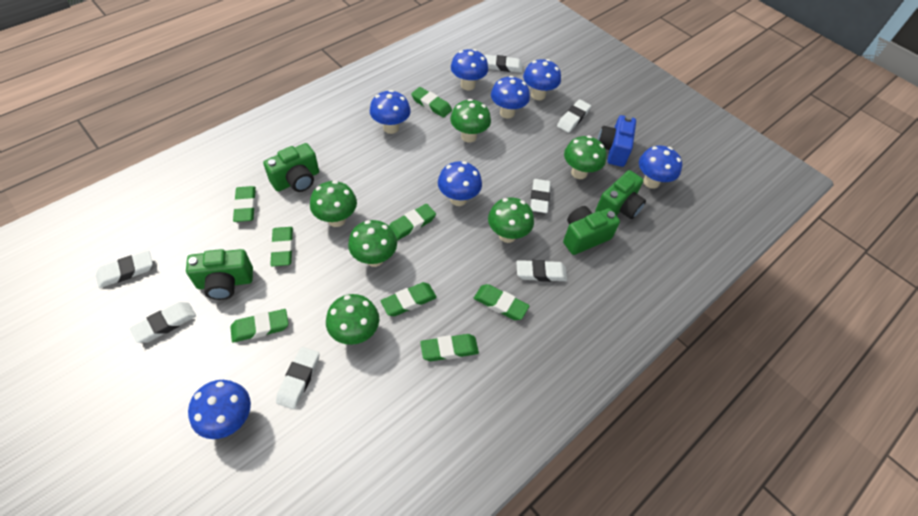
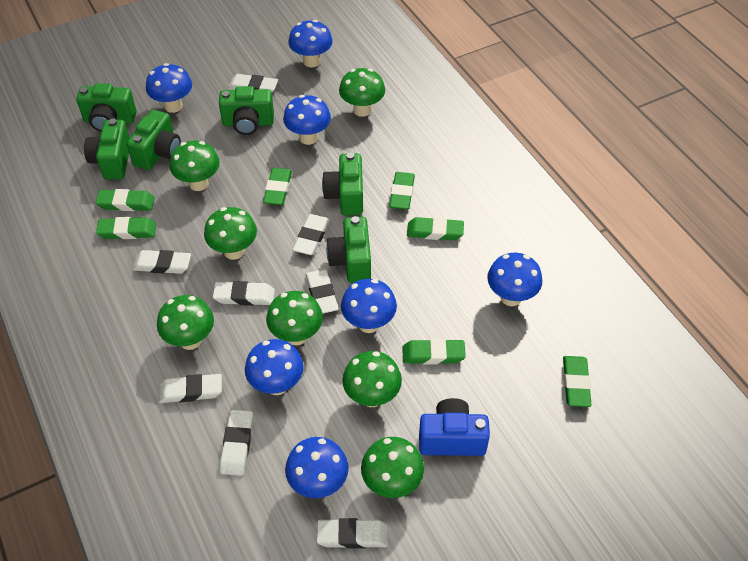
green camera: 4 -> 6
green eraser: 8 -> 7
green mushroom: 6 -> 7
white eraser: 7 -> 8

